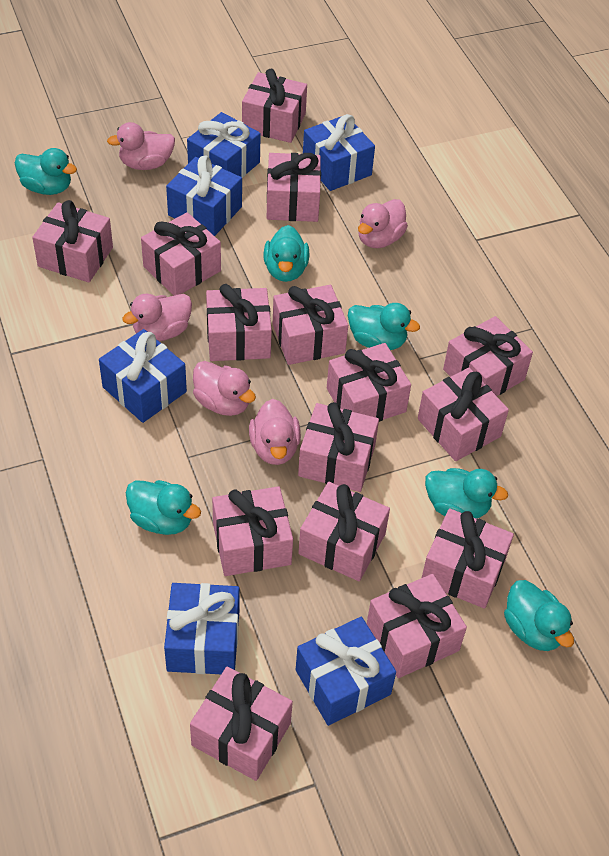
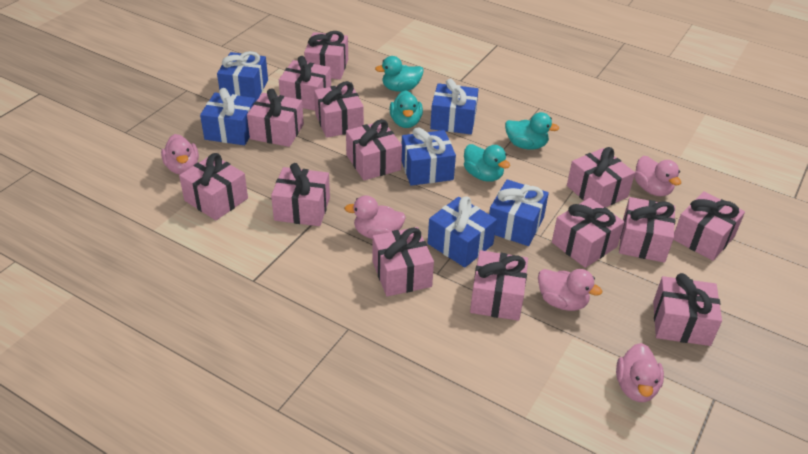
pink gift: 15 -> 14
turquoise duck: 6 -> 4

